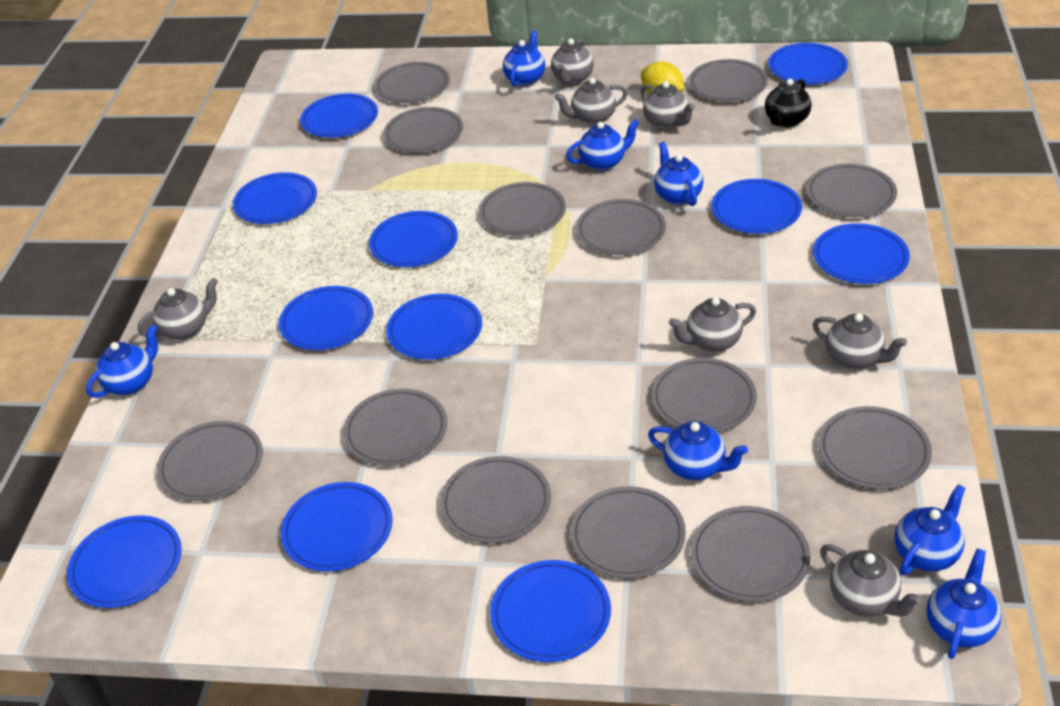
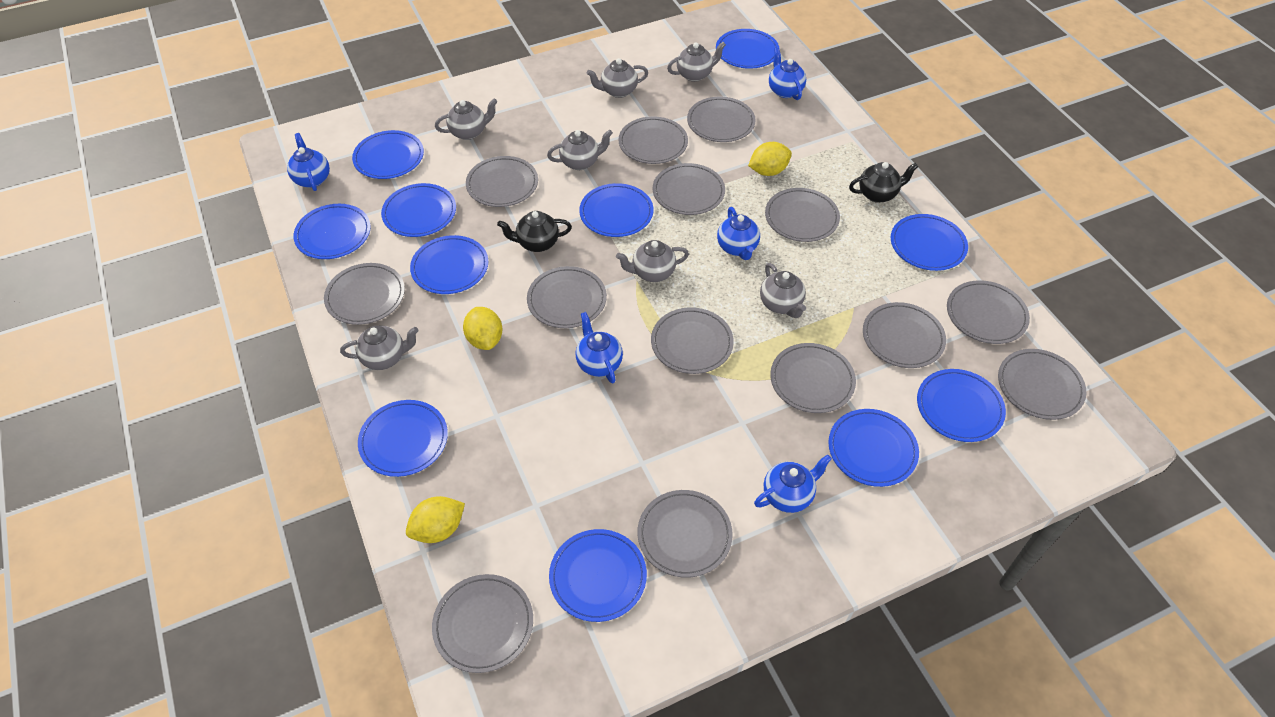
black teapot: 1 -> 2
blue teapot: 7 -> 5
grey plate: 13 -> 14
yellow lemon: 1 -> 3

